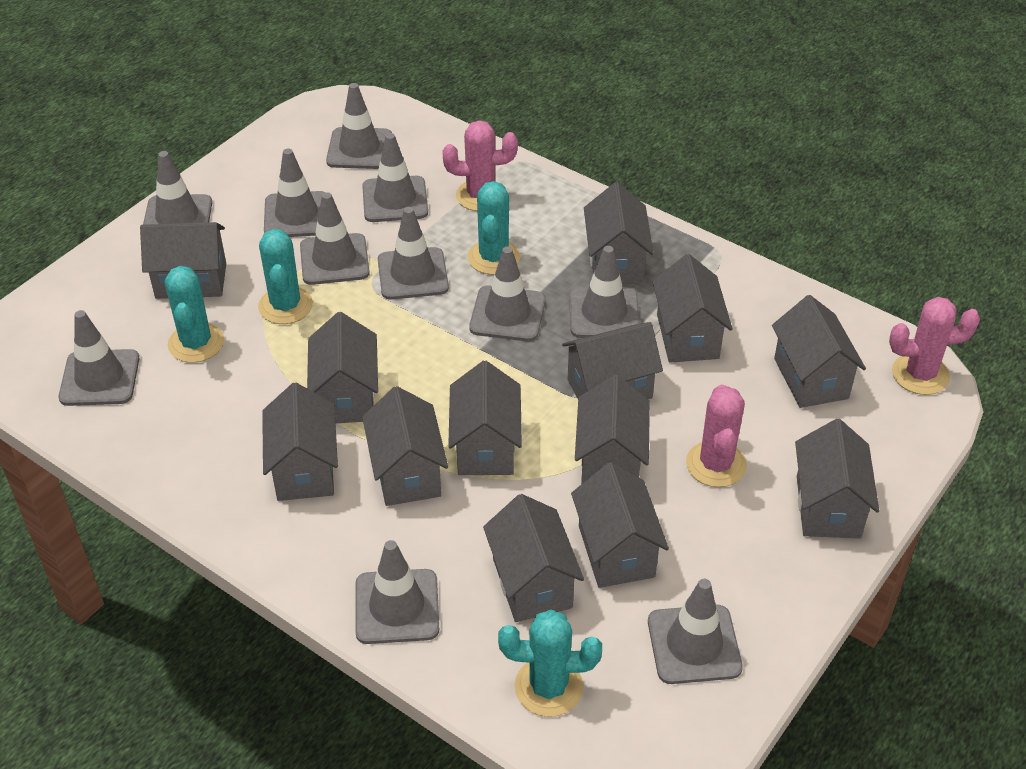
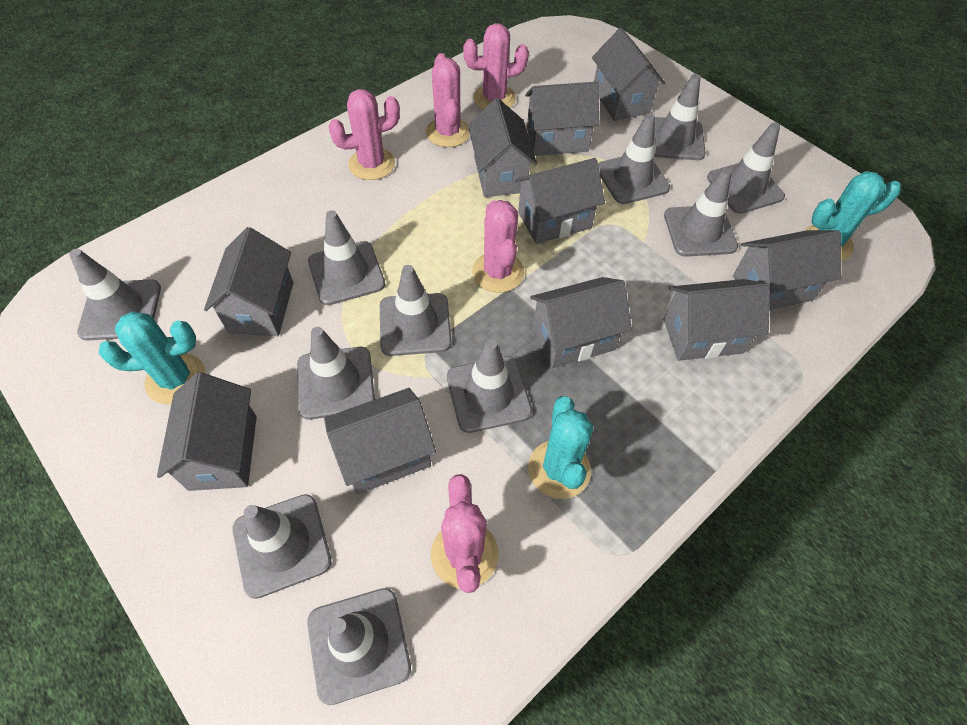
grey house: 13 -> 10
pink cactus: 3 -> 5
turquoise cactus: 4 -> 3

